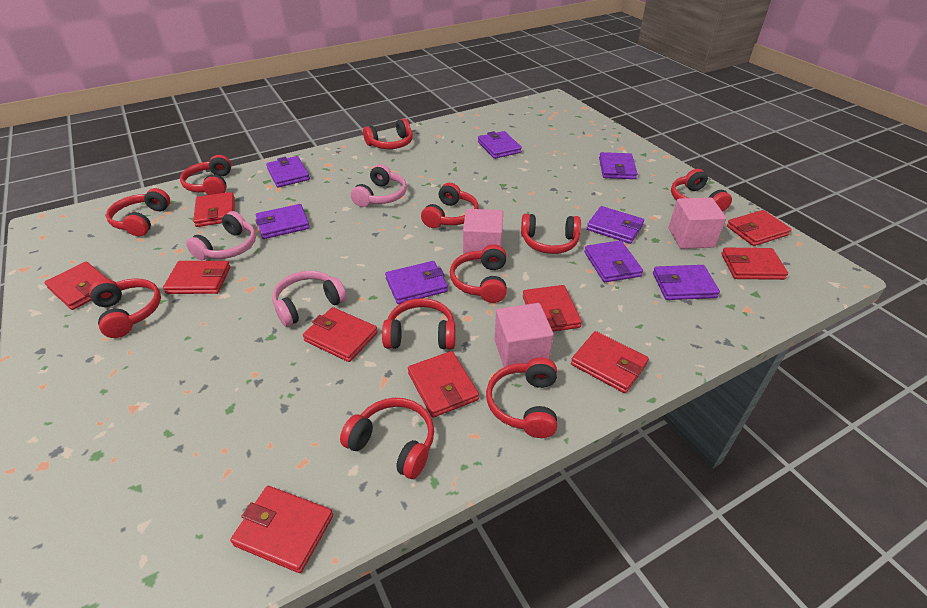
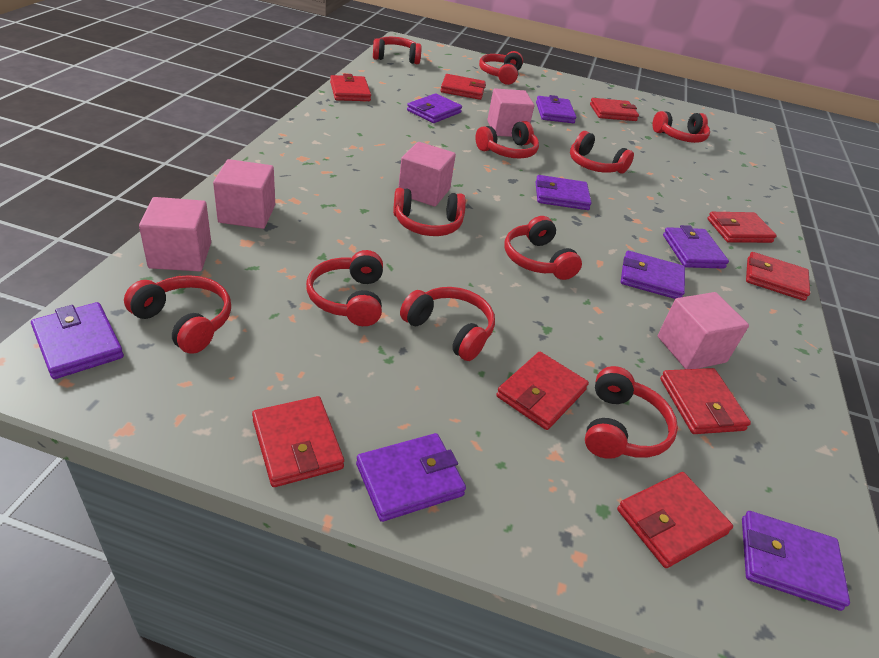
pink cube: 3 -> 5
pink headphones: 3 -> 0
red wallet: 10 -> 9

